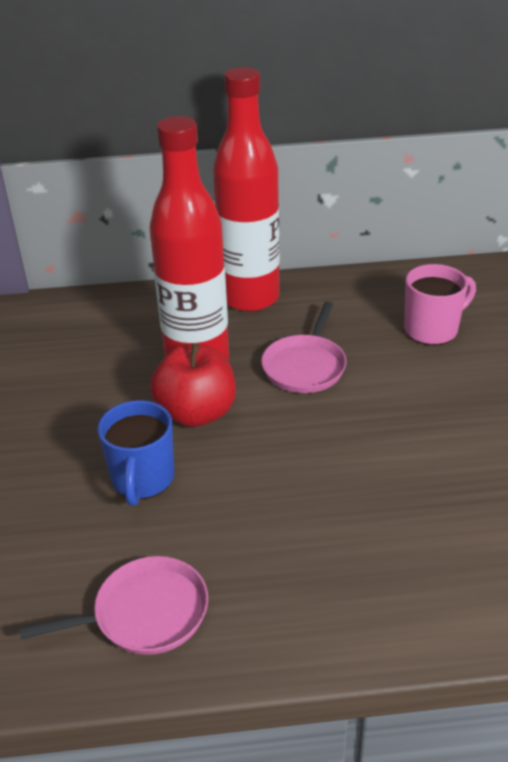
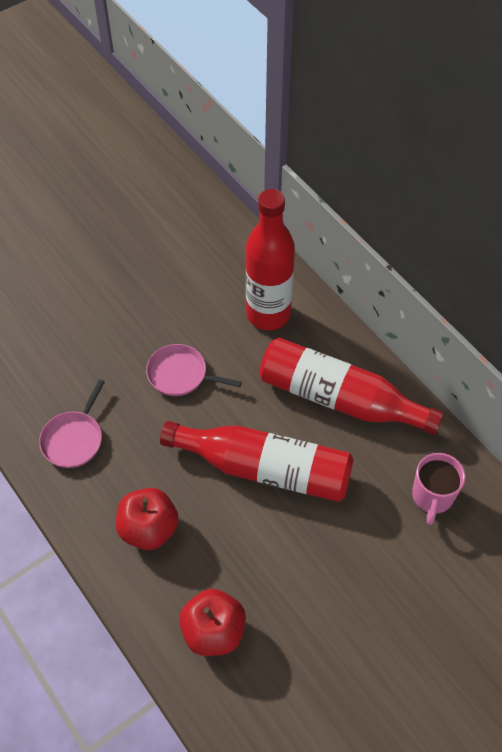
blue mug: 1 -> 0
red apple: 1 -> 2
red bottle: 2 -> 3

